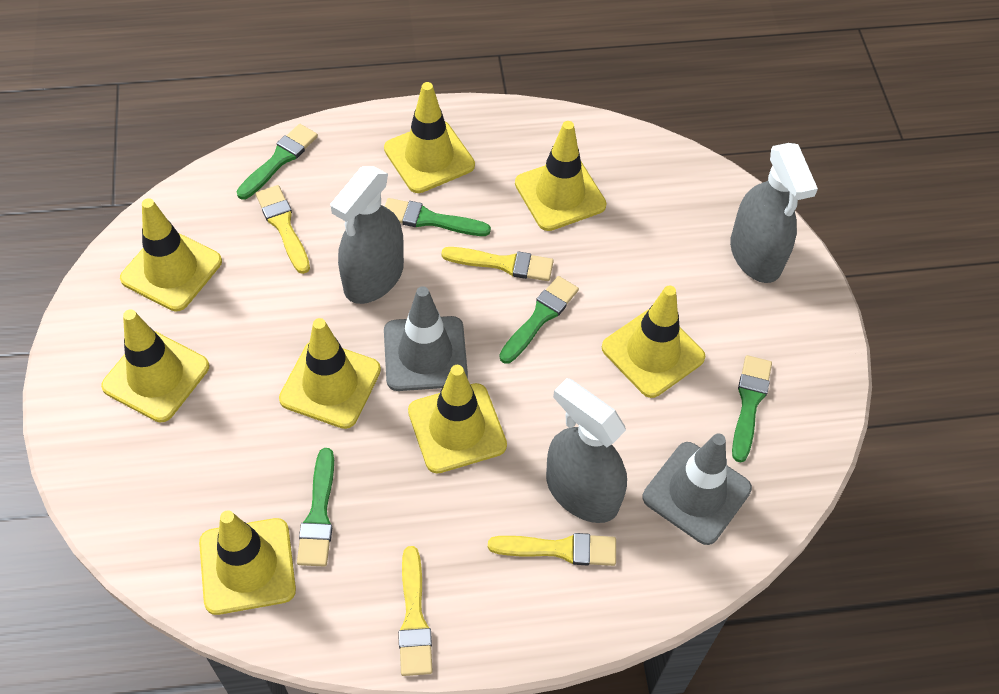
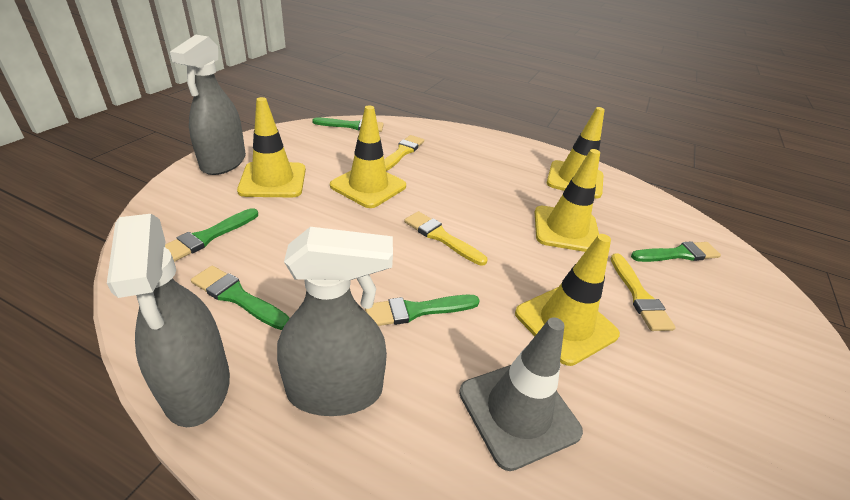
grey traffic cone: 2 -> 1
yellow brush: 4 -> 3
yellow traffic cone: 8 -> 5

